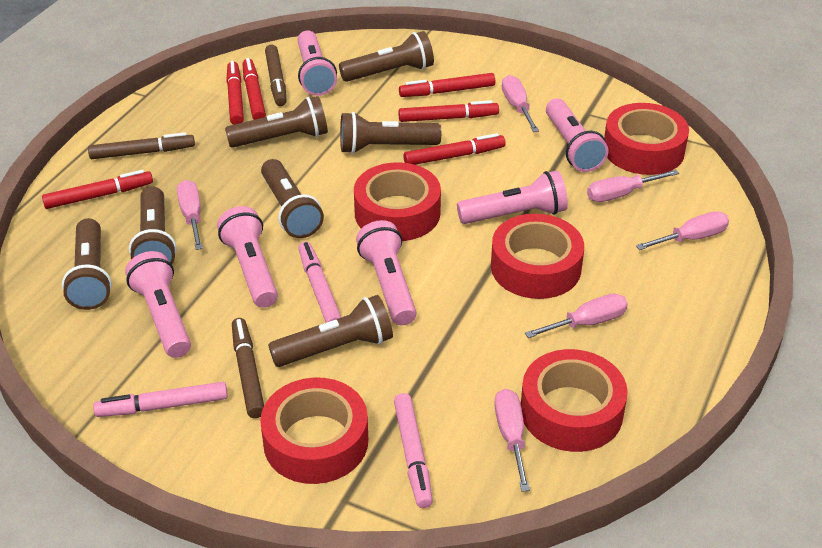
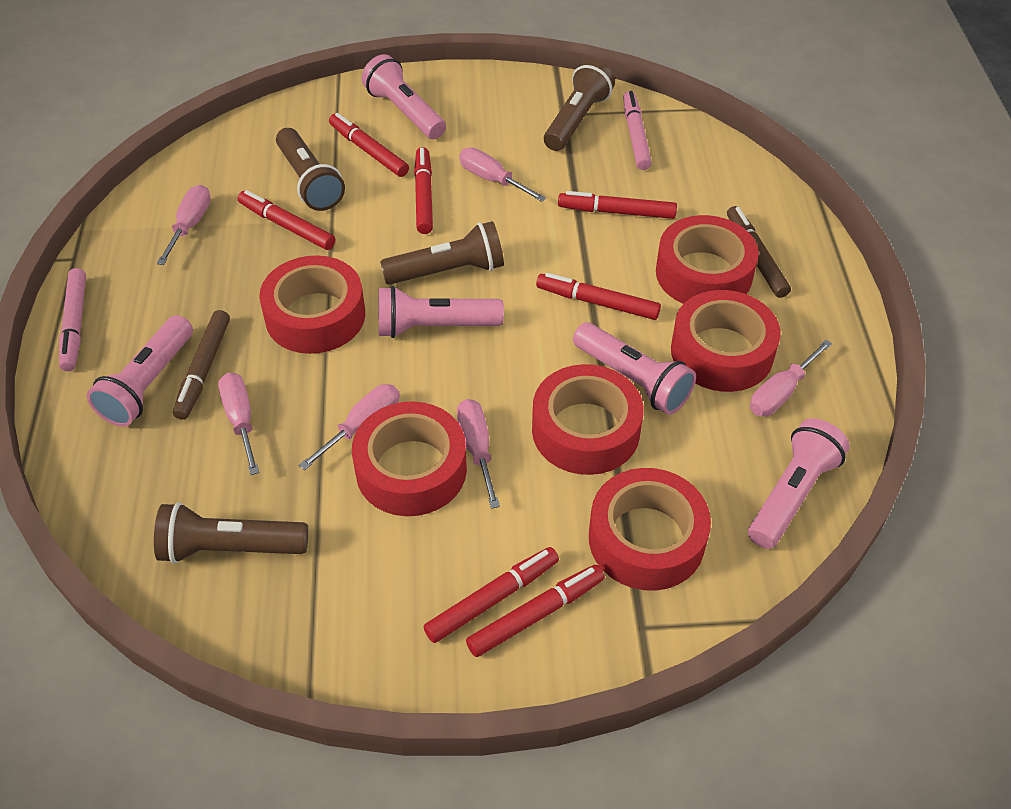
brown flashlight: 7 -> 4
brown marker: 3 -> 2
pink flashlight: 6 -> 5
pink marker: 3 -> 2
red marker: 6 -> 7
red tape: 5 -> 6

